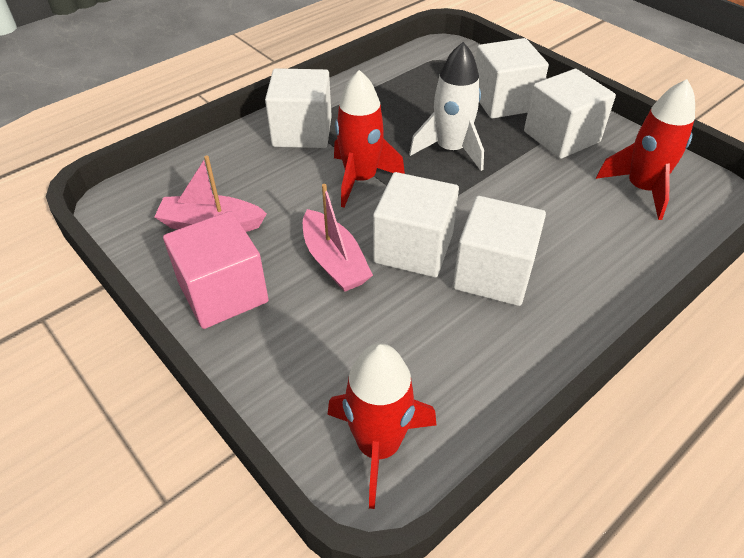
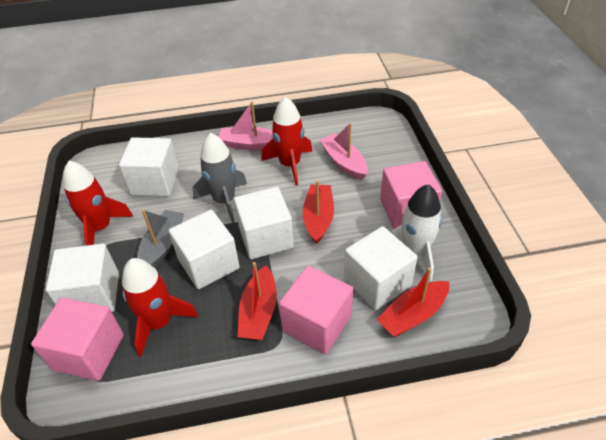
grey boat: 0 -> 1
grey rocket: 0 -> 1
pink cube: 1 -> 3
red boat: 0 -> 3

